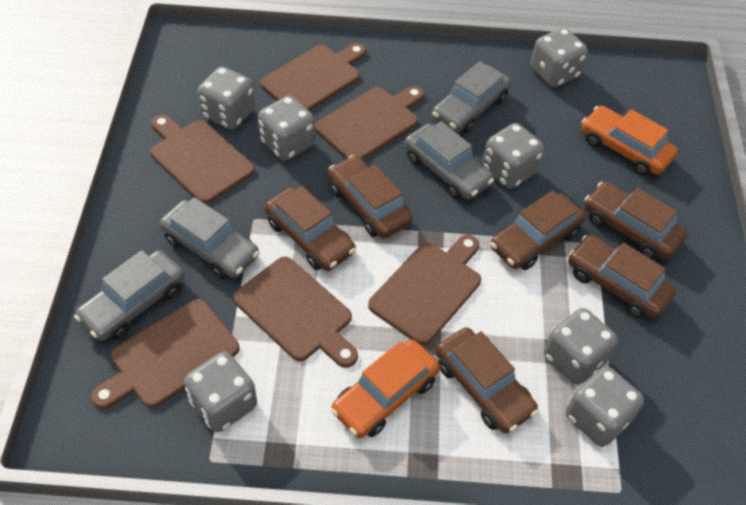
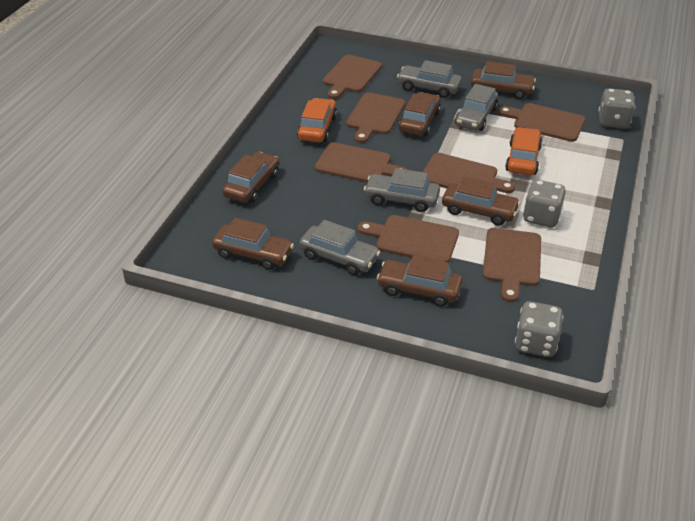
brown cutting board: 6 -> 7
grey dice: 7 -> 3

